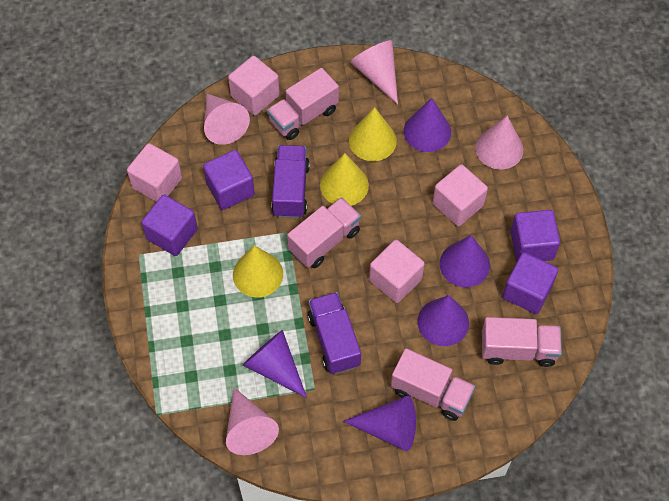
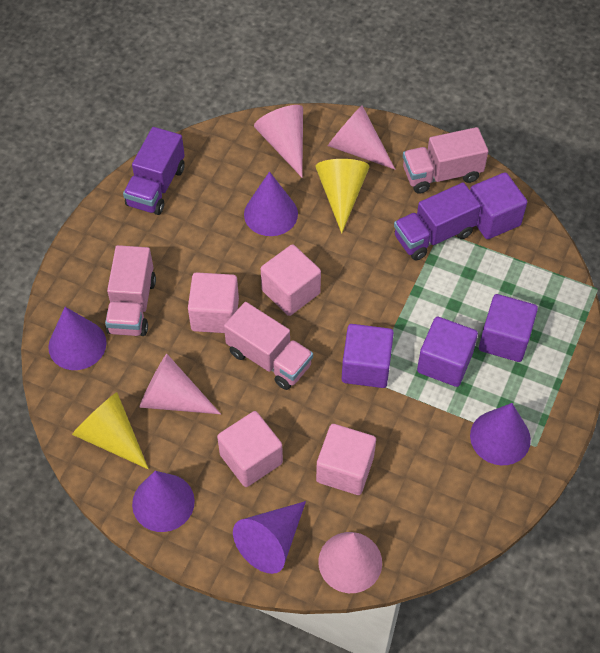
pink truck: 4 -> 3
yellow cone: 3 -> 2

